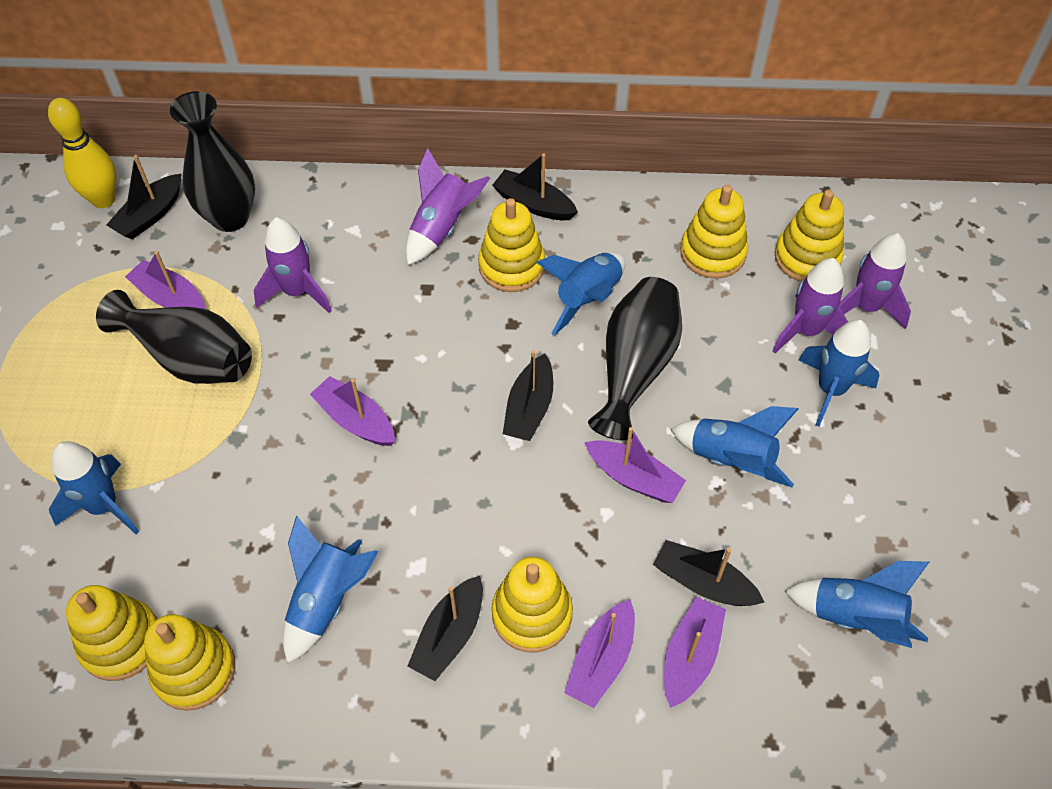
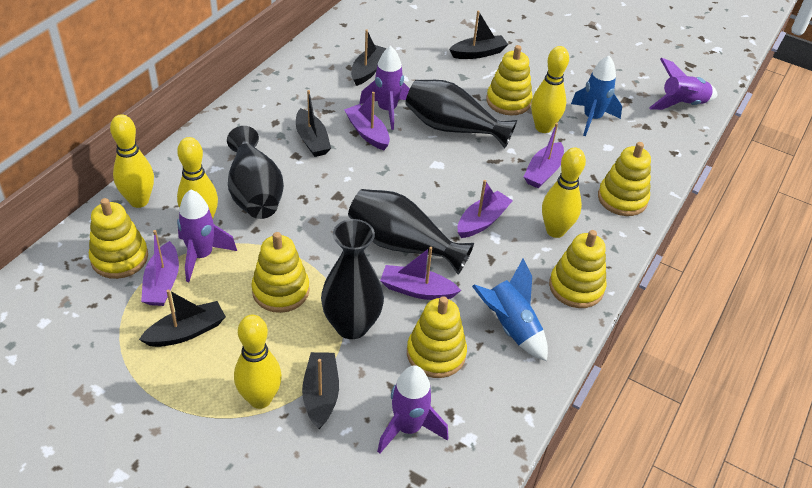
black vase: 3 -> 4
blue rocket: 6 -> 2
yellow bowling pin: 1 -> 5

